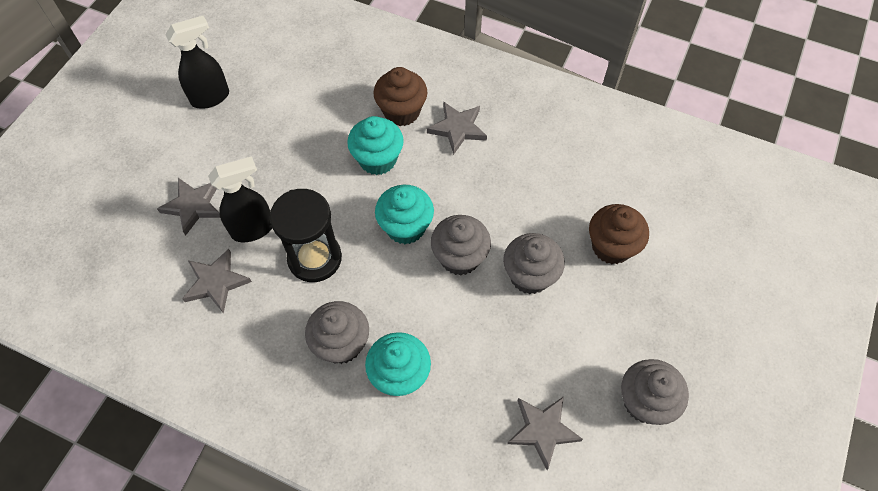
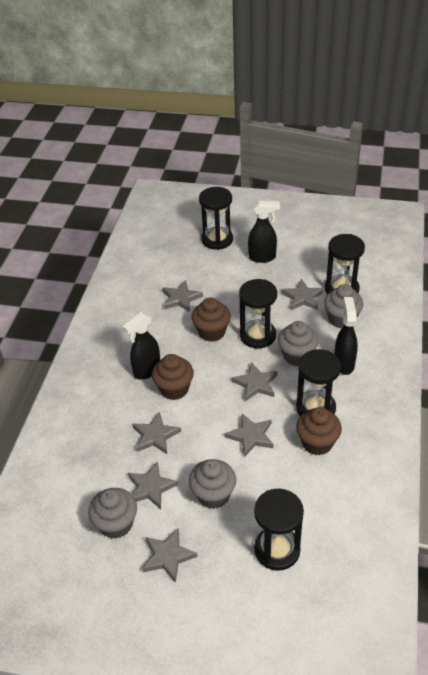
black hourglass: 1 -> 5
black spray bottle: 2 -> 3
brown cupcake: 2 -> 3
grey star: 4 -> 7
turquoise cupcake: 3 -> 0

